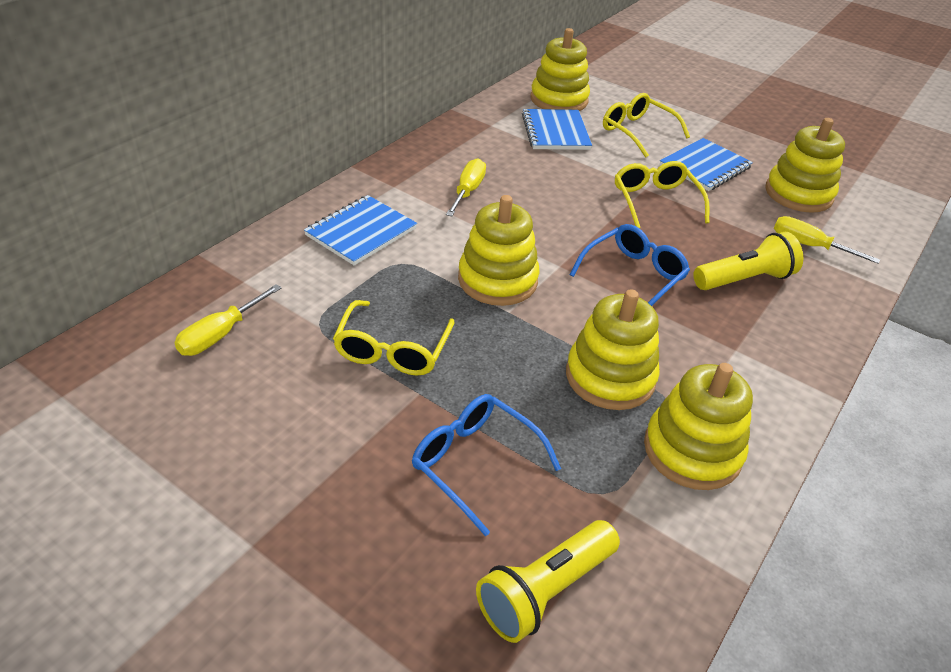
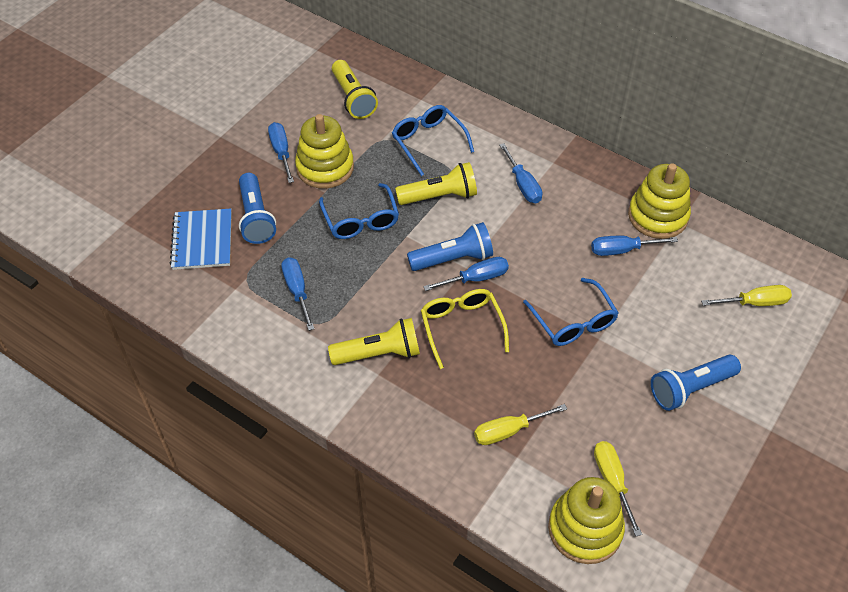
blue flashlight: 0 -> 3
blue glasses: 2 -> 3
blue notebook: 3 -> 1
blue screwdriver: 0 -> 5
yellow flashlight: 2 -> 3
yellow glasses: 3 -> 1
yellow stacking toy: 5 -> 3

